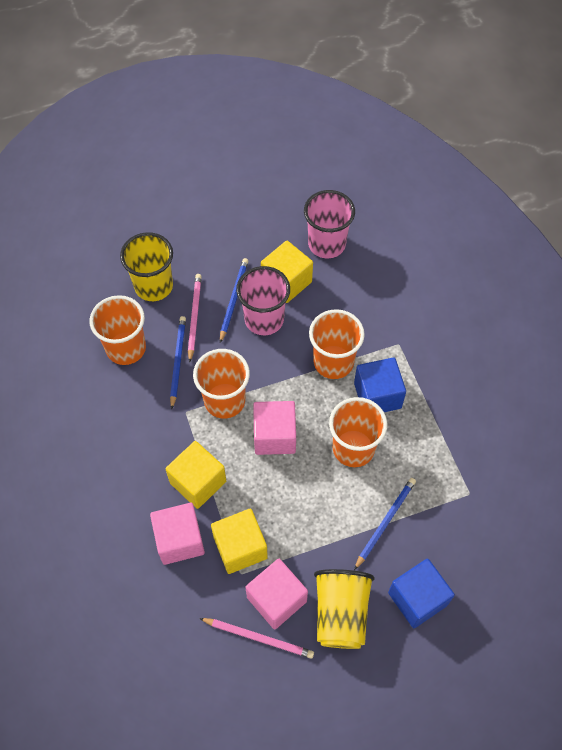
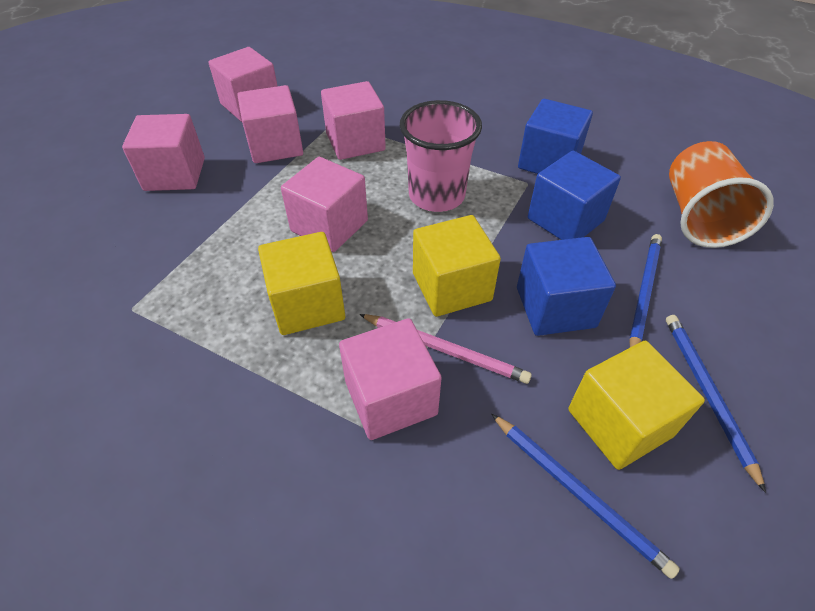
blue cube: 2 -> 3
orange cup: 4 -> 1
pink cube: 3 -> 6
pink cup: 2 -> 1
pink pencil: 2 -> 1
yellow cup: 2 -> 0

